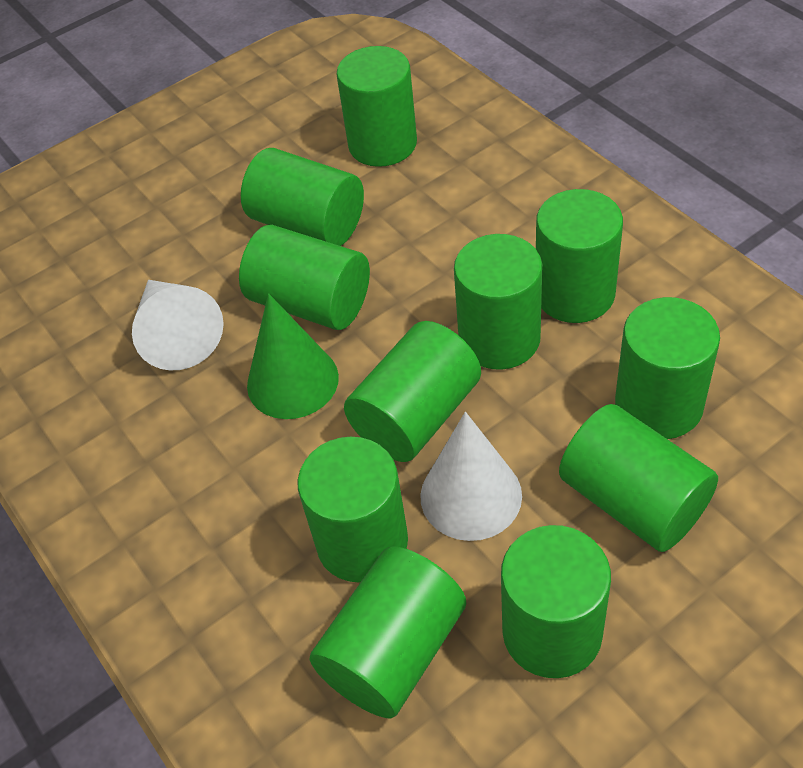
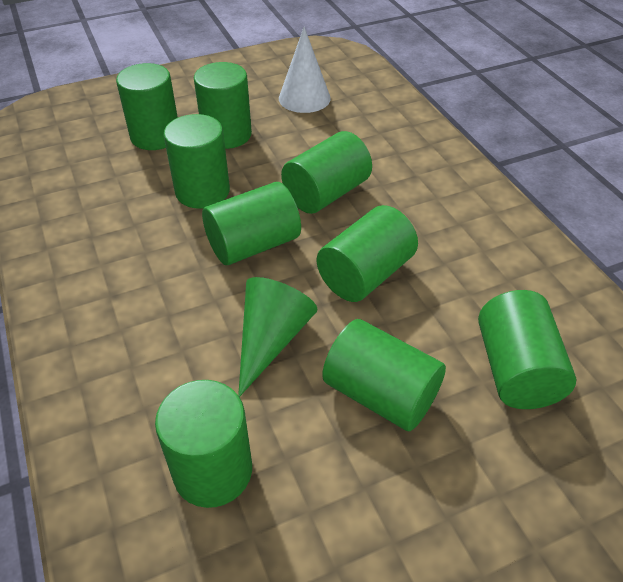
green cylinder: 11 -> 9
white cone: 2 -> 1

